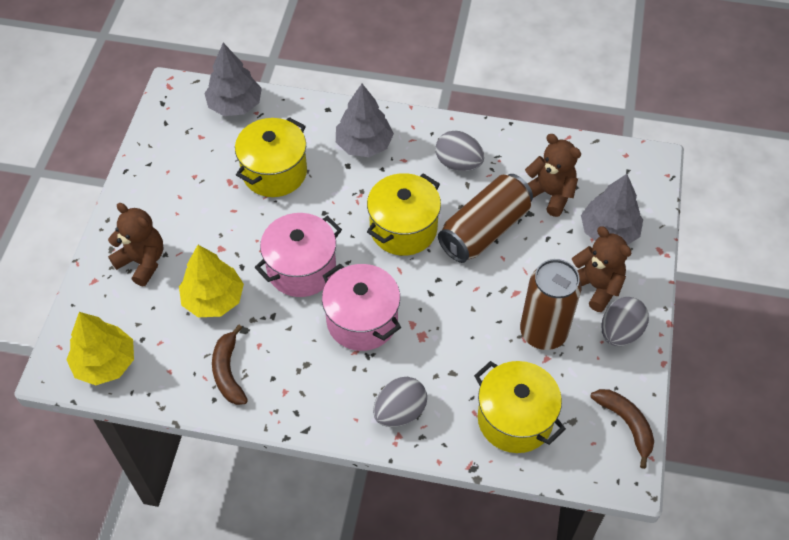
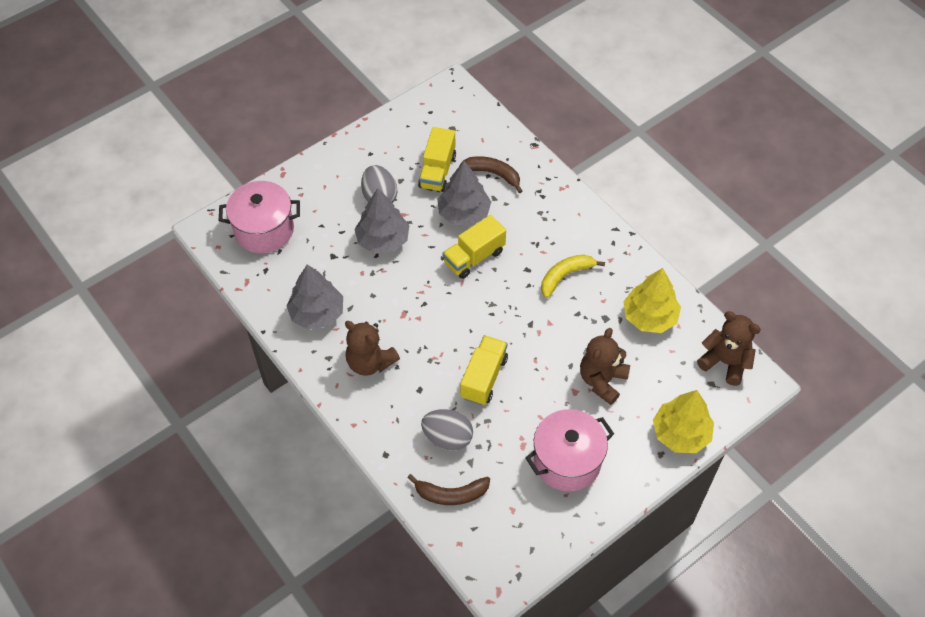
brown can: 2 -> 0
grey egg: 3 -> 2
yellow banana: 0 -> 1
yellow pot: 3 -> 0
yellow truck: 0 -> 3

